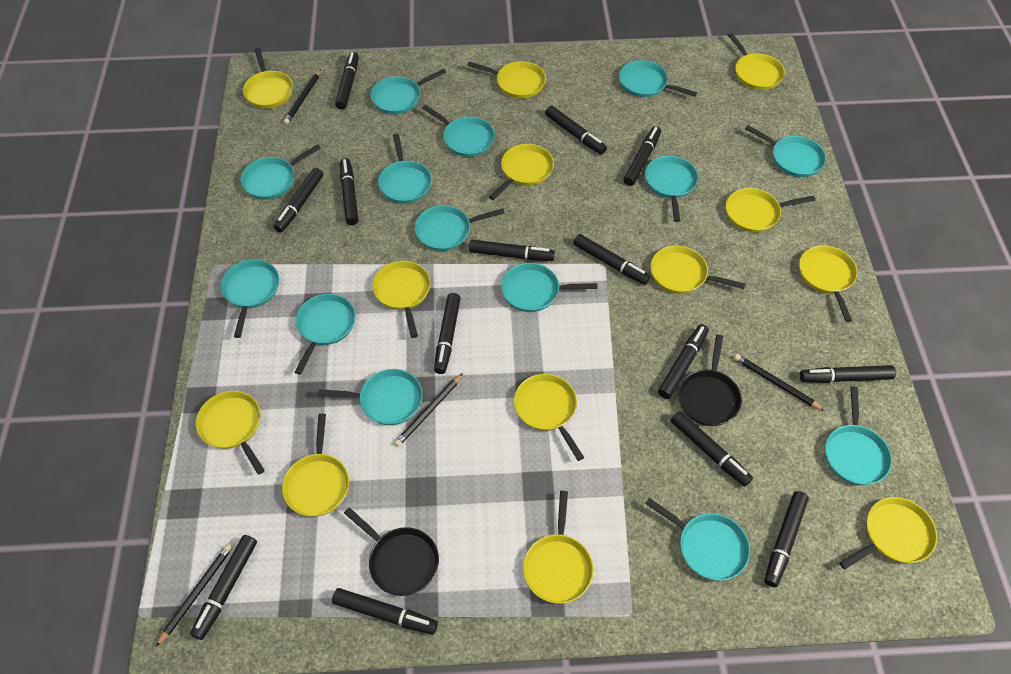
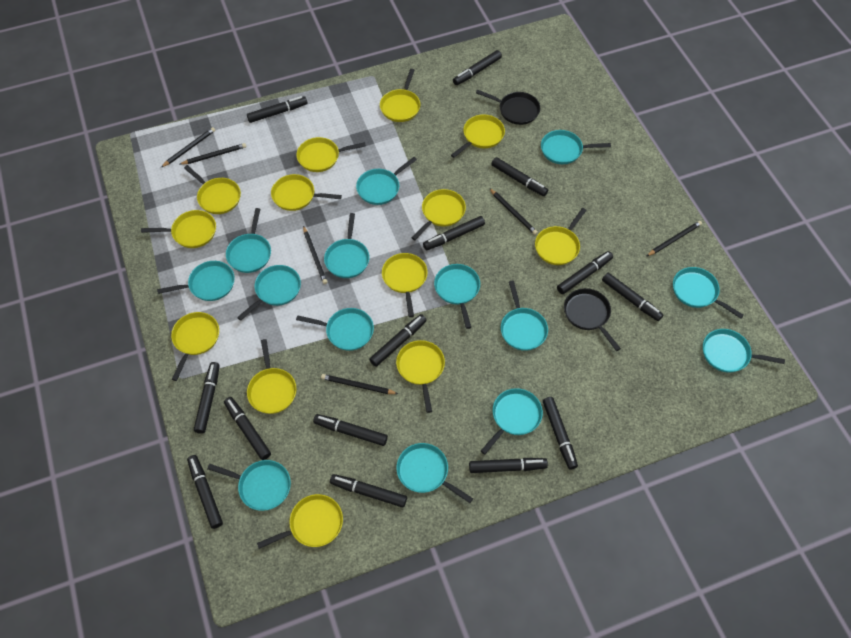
black pencil: 4 -> 6

